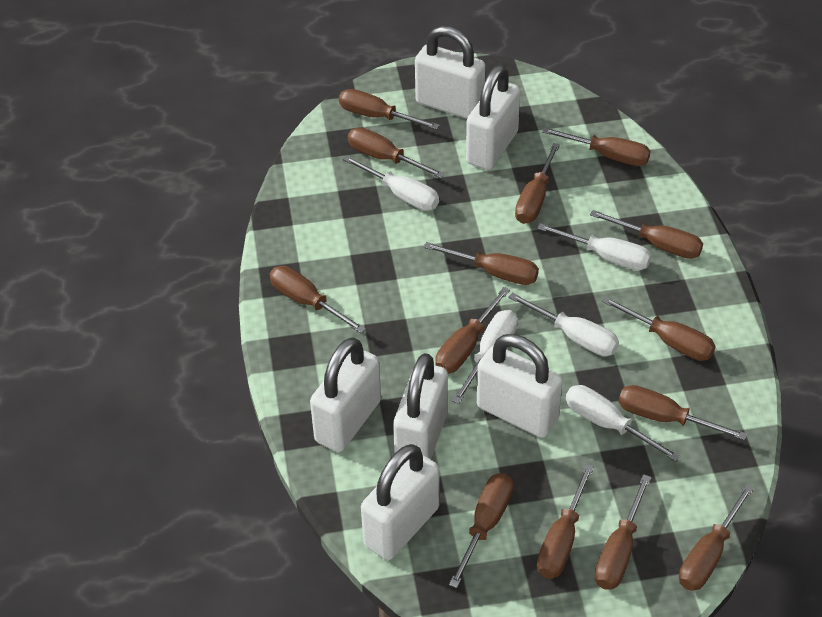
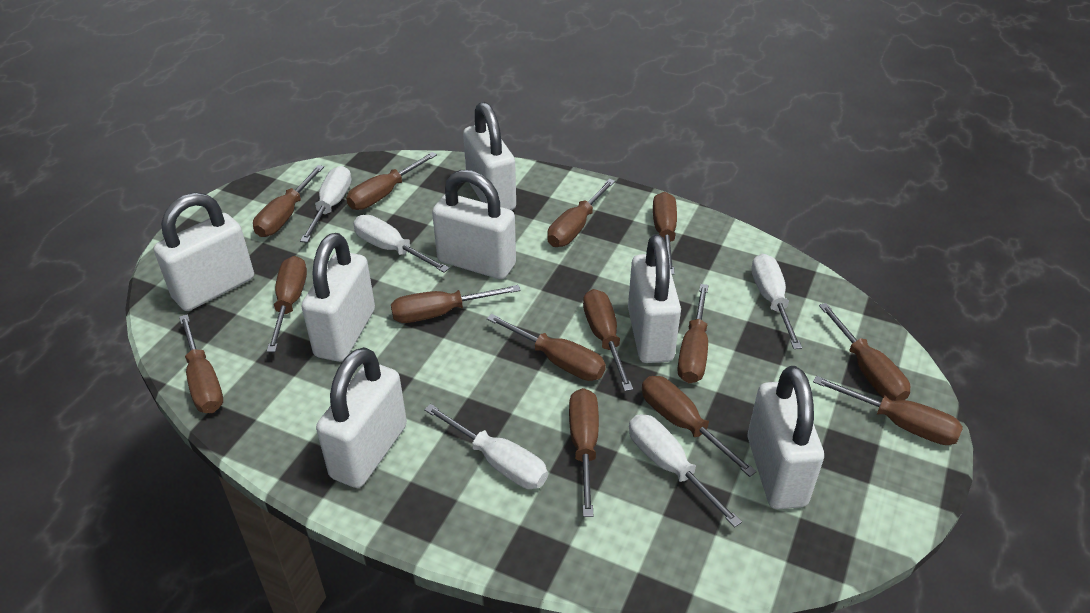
white padlock: 6 -> 7

